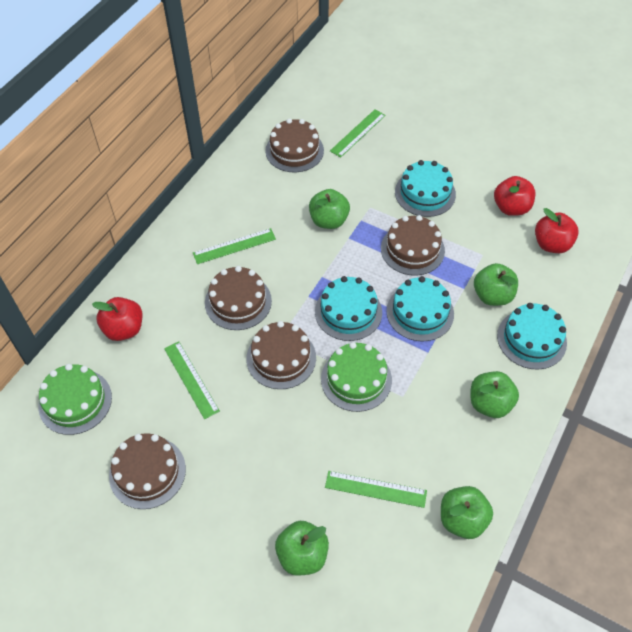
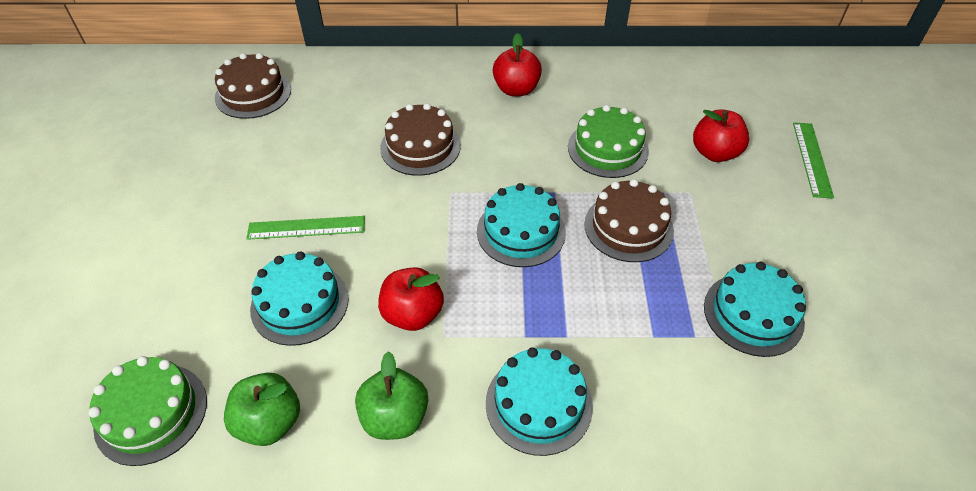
brown cake: 5 -> 3
green apple: 5 -> 2
green ruler: 4 -> 2

